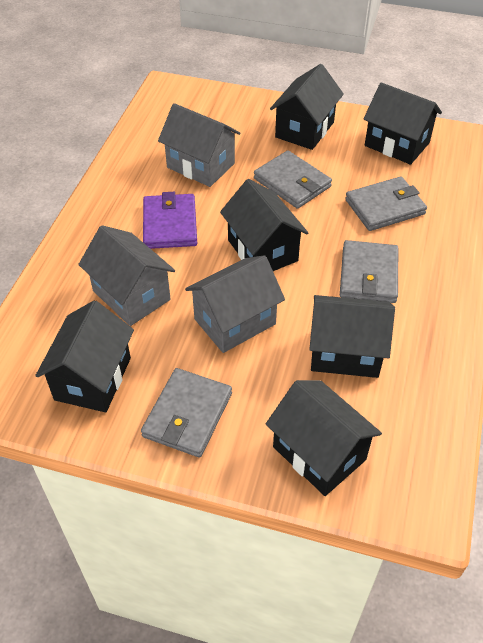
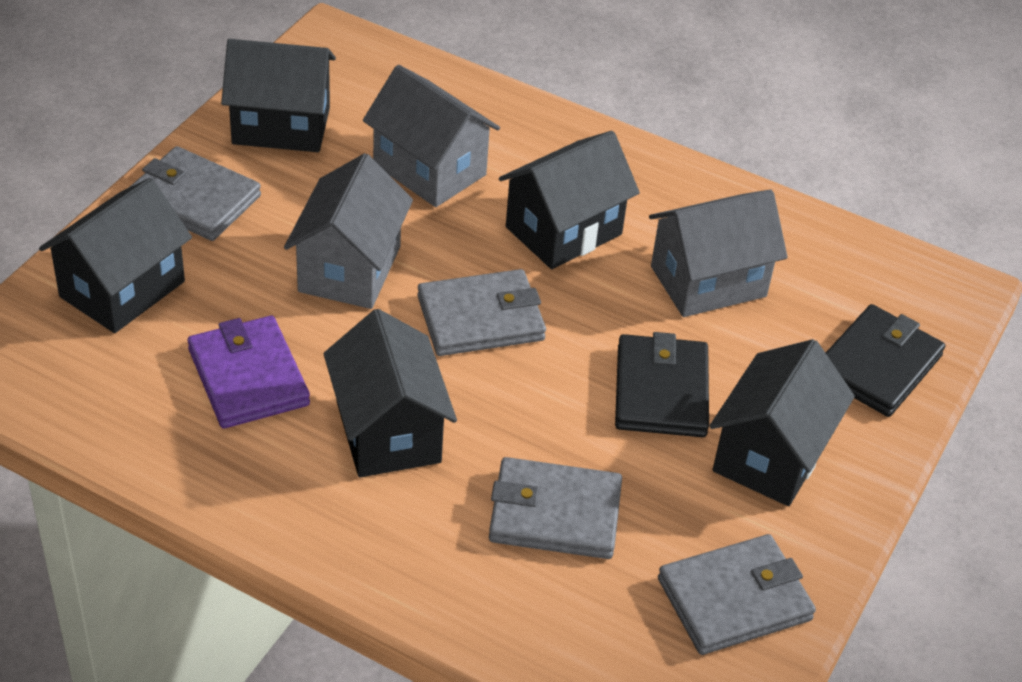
black house: 6 -> 5
black wallet: 0 -> 2

